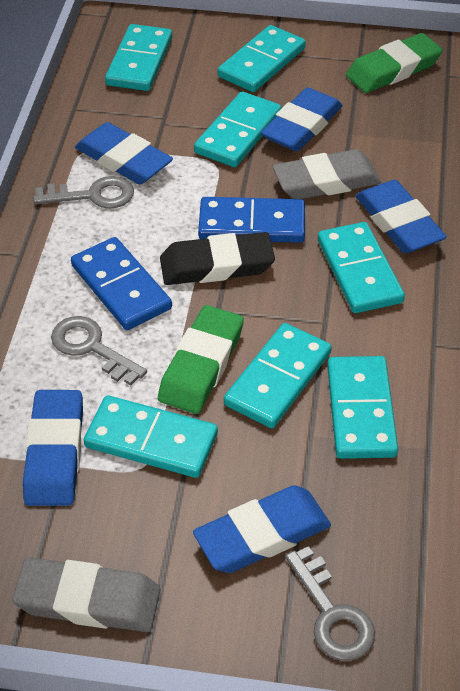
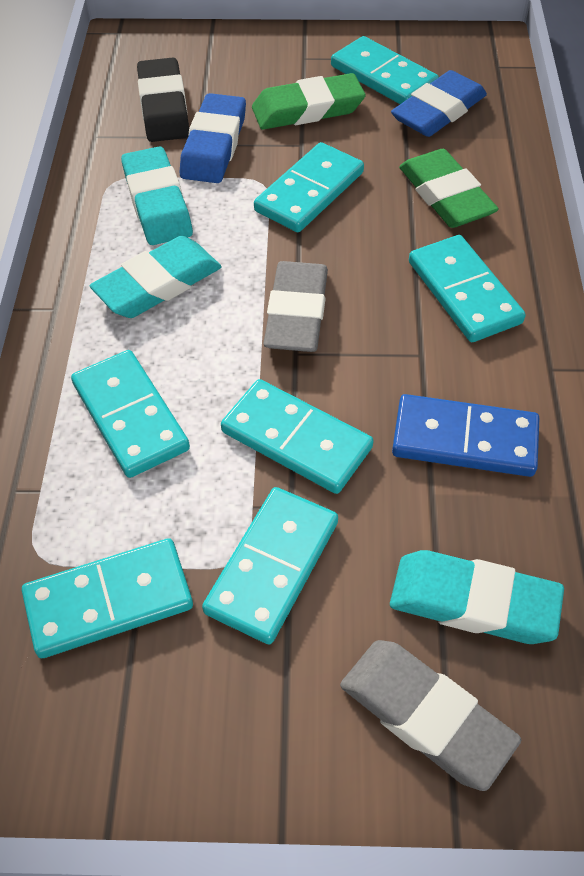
blue domino: 2 -> 1
blue eraser: 5 -> 2
grey key: 3 -> 0
turquoise eraser: 0 -> 3

